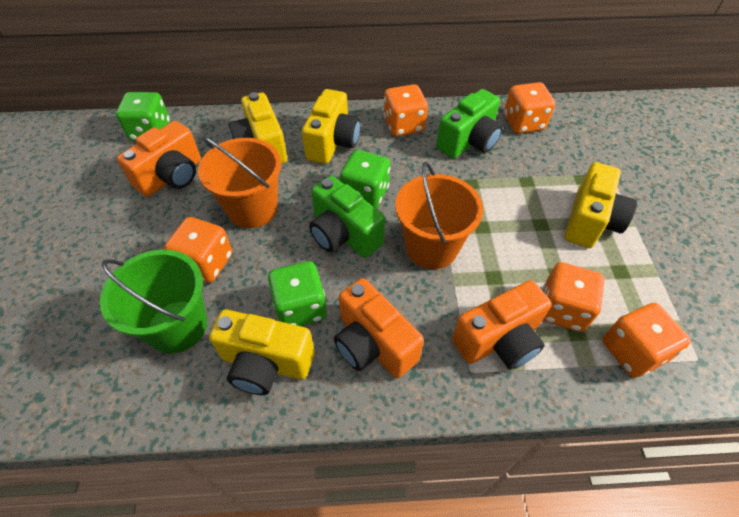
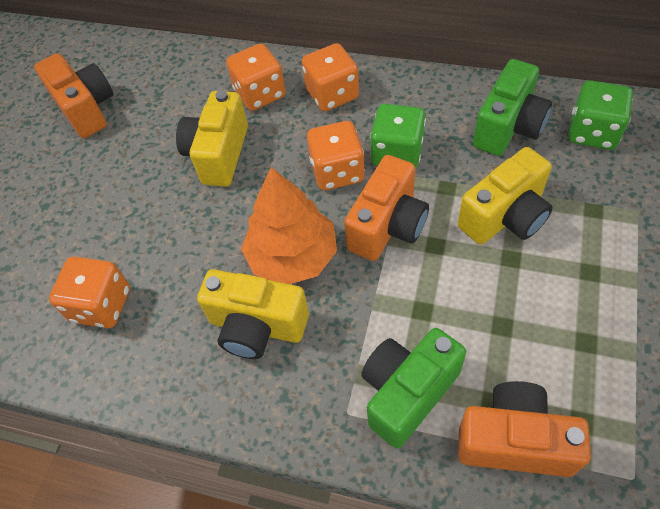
green bucket: 1 -> 0
green dice: 3 -> 2
orange bucket: 2 -> 0
orange dice: 5 -> 4
orange tree: 0 -> 1
yellow camera: 4 -> 3

